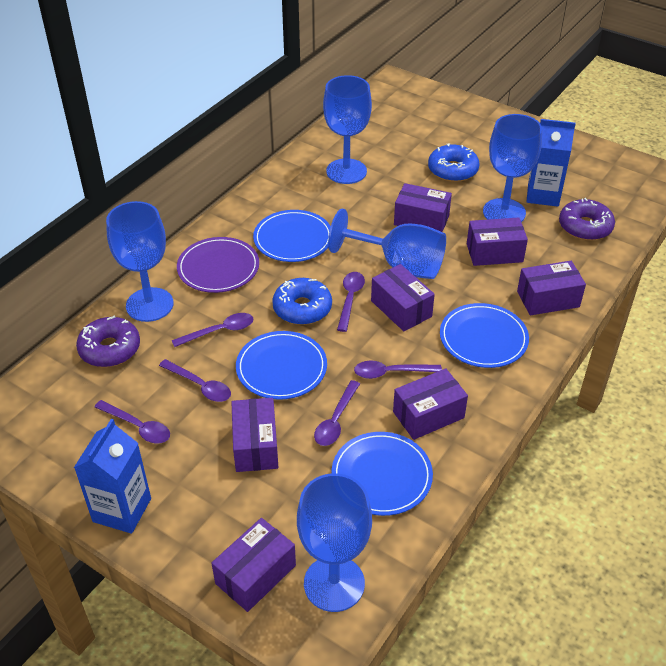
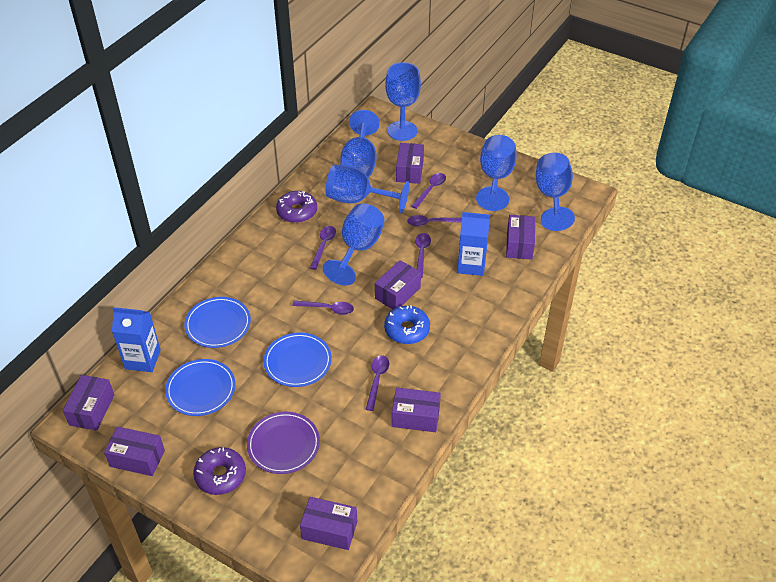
blue donut: 2 -> 1
blue goblet: 5 -> 6
blue plate: 4 -> 3

